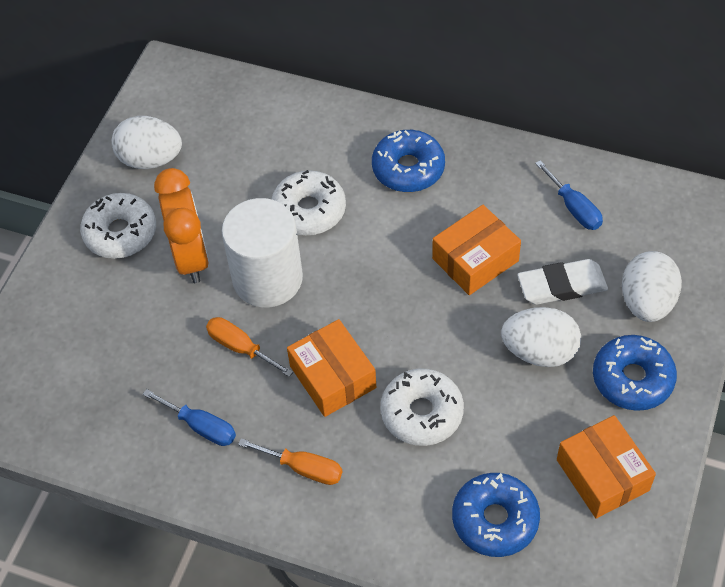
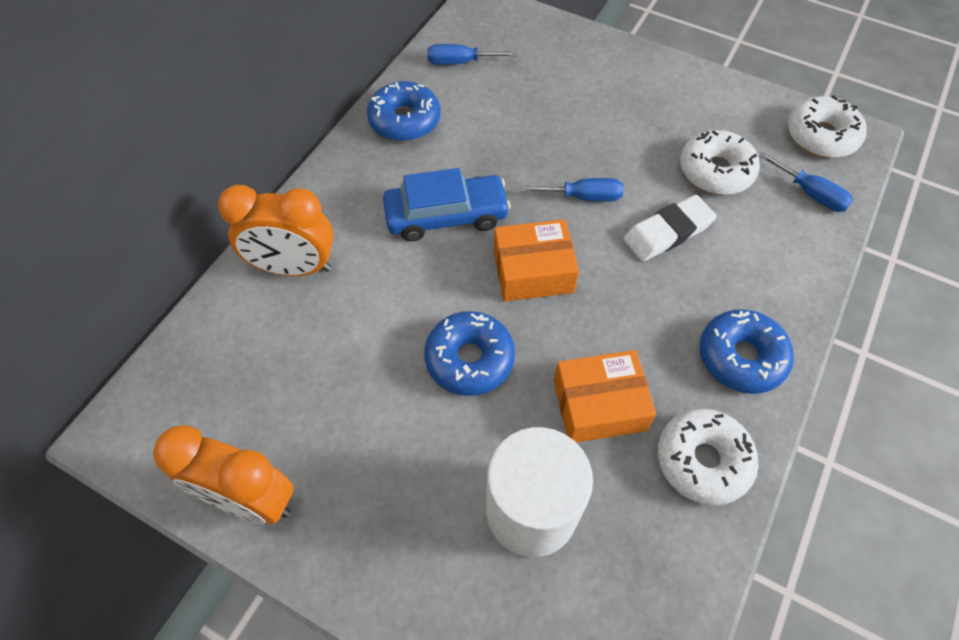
blue car: 0 -> 1
blue screwdriver: 2 -> 3
orange box: 3 -> 2
orange clock: 1 -> 2
orange screwdriver: 2 -> 0
white egg: 3 -> 0

